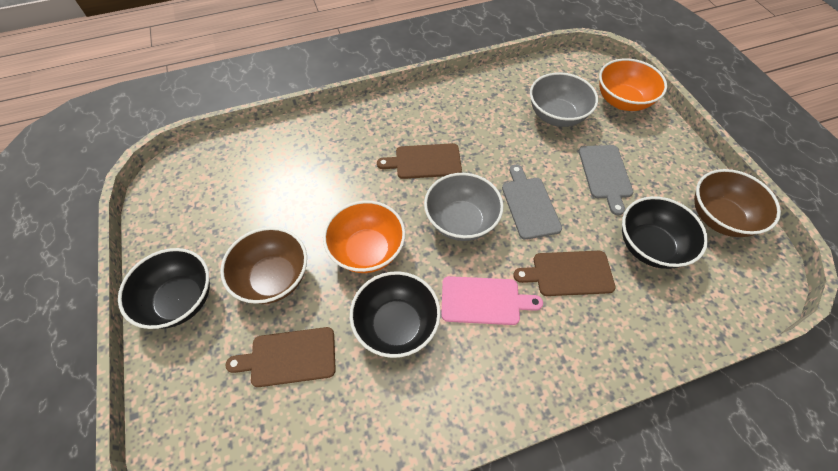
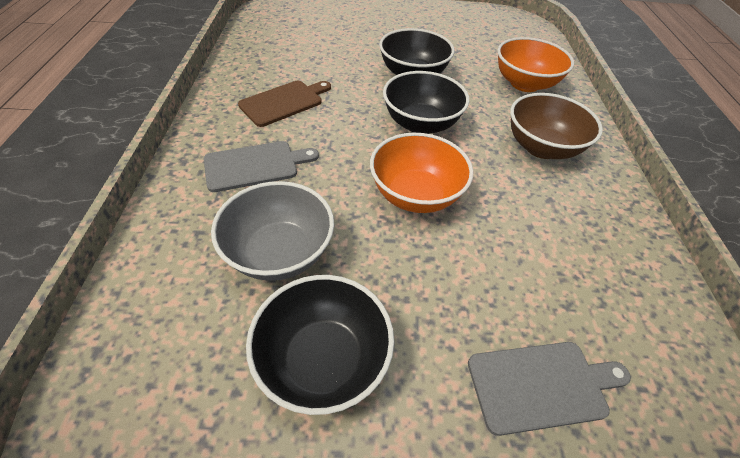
brown bowl: 2 -> 1
brown cutting board: 3 -> 1
grey bowl: 2 -> 1
pink cutting board: 1 -> 0

